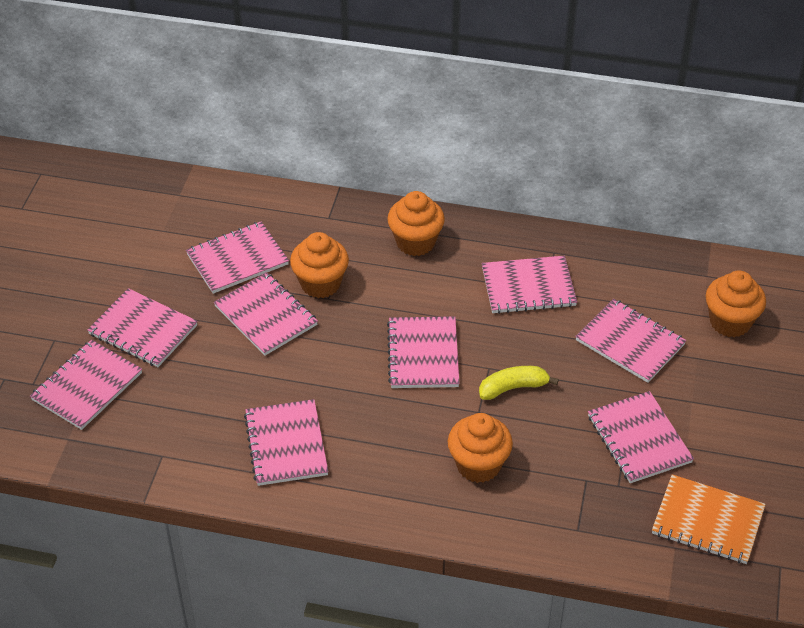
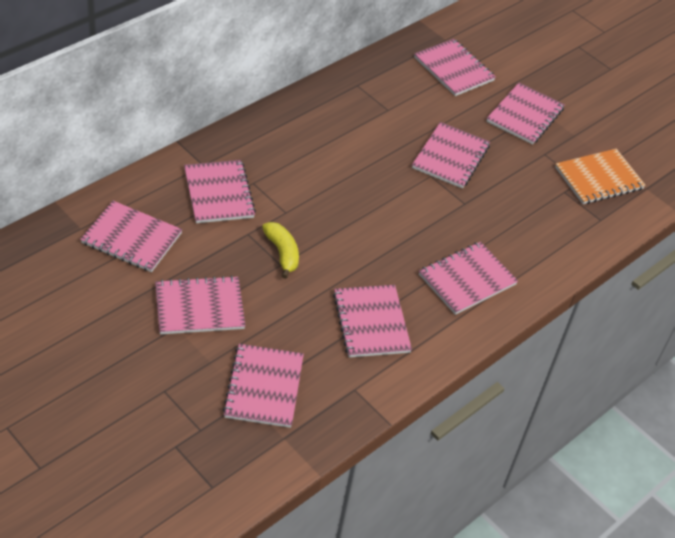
orange cupcake: 4 -> 0

